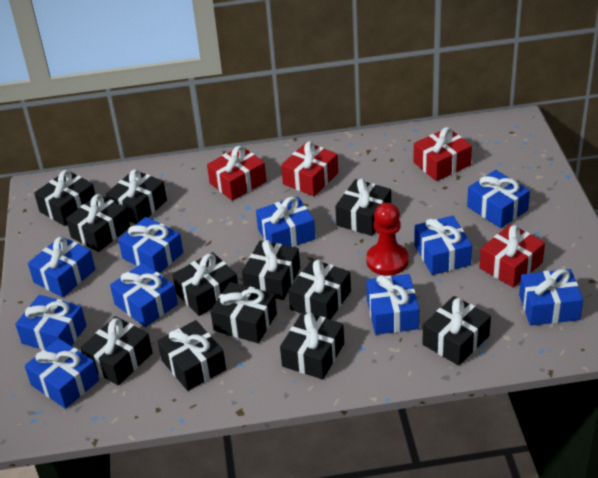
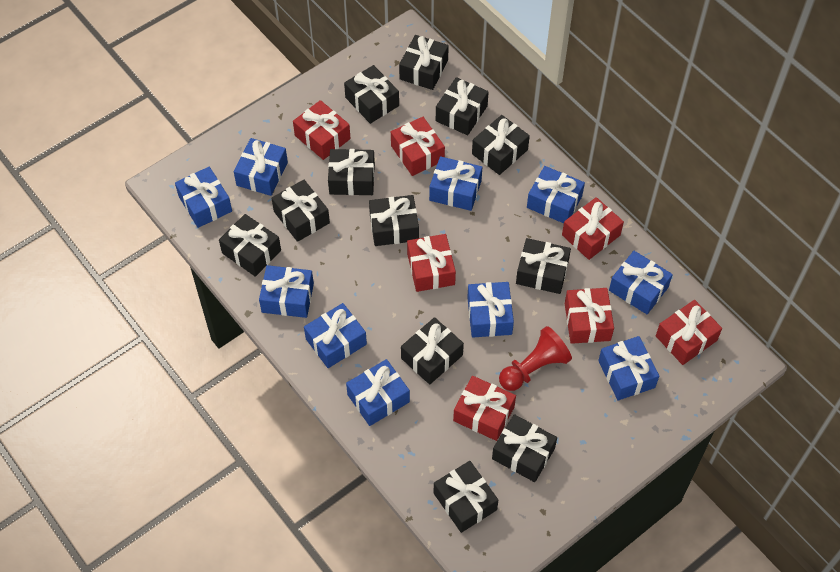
red gift: 4 -> 7

